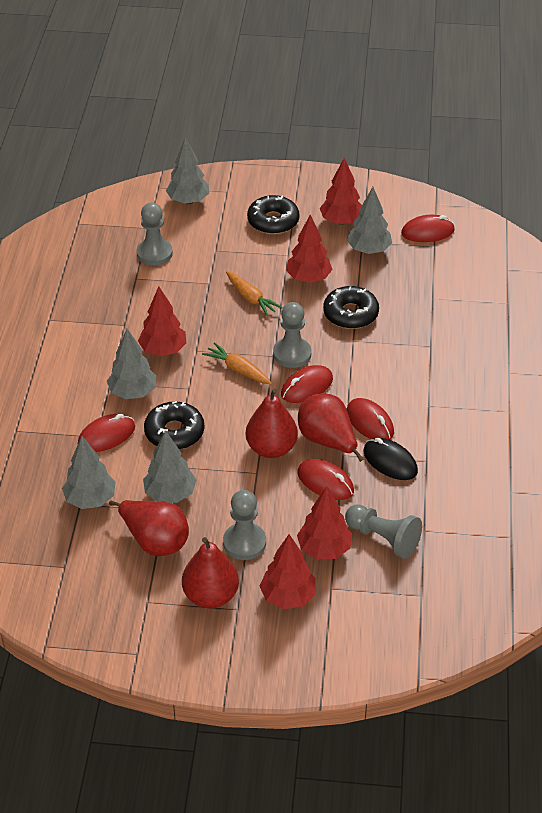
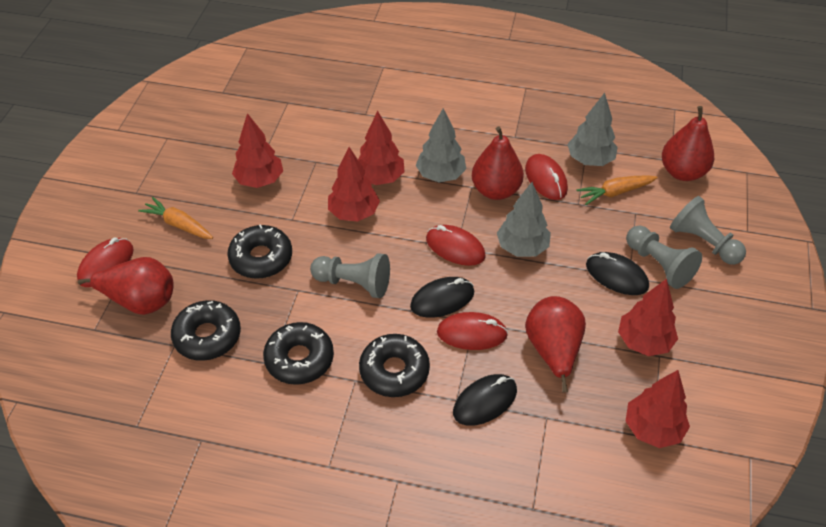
black donut: 3 -> 4
black mouse: 1 -> 3
grey pawn: 4 -> 3
grey tree: 5 -> 3
red mouse: 5 -> 4

